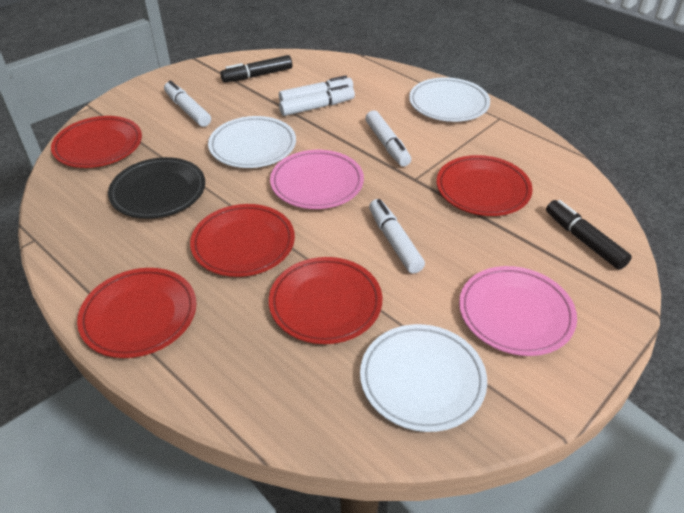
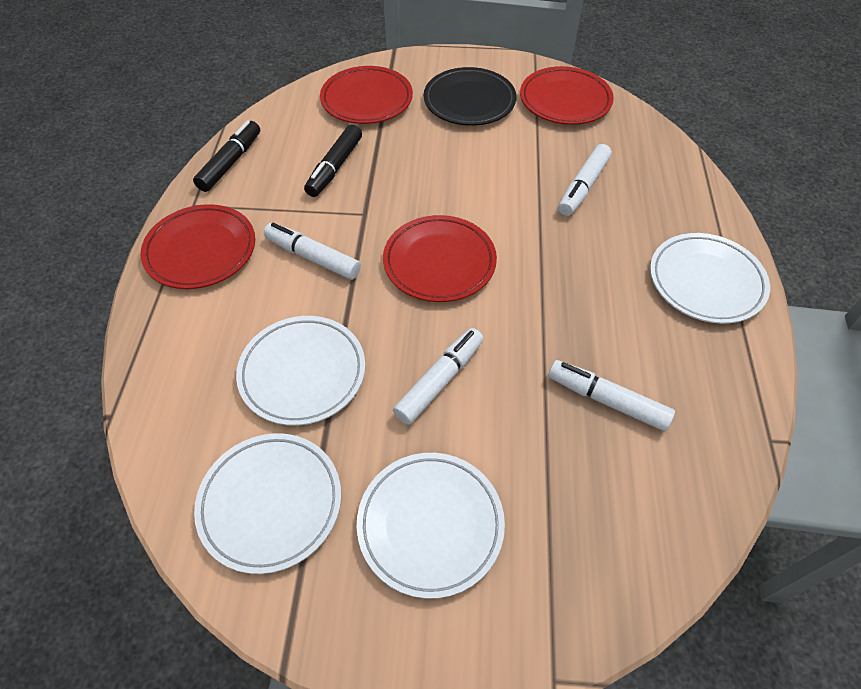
pink plate: 2 -> 0
red plate: 5 -> 4
white marker: 5 -> 4
white plate: 3 -> 4

